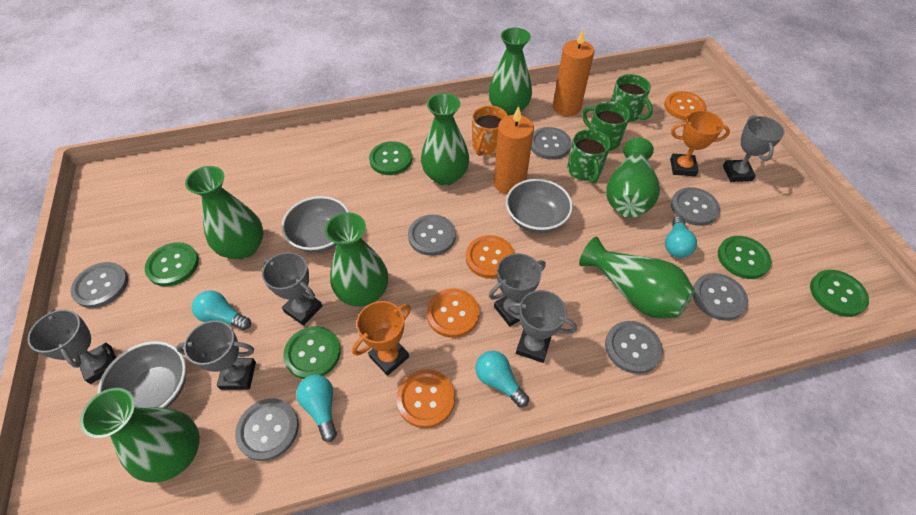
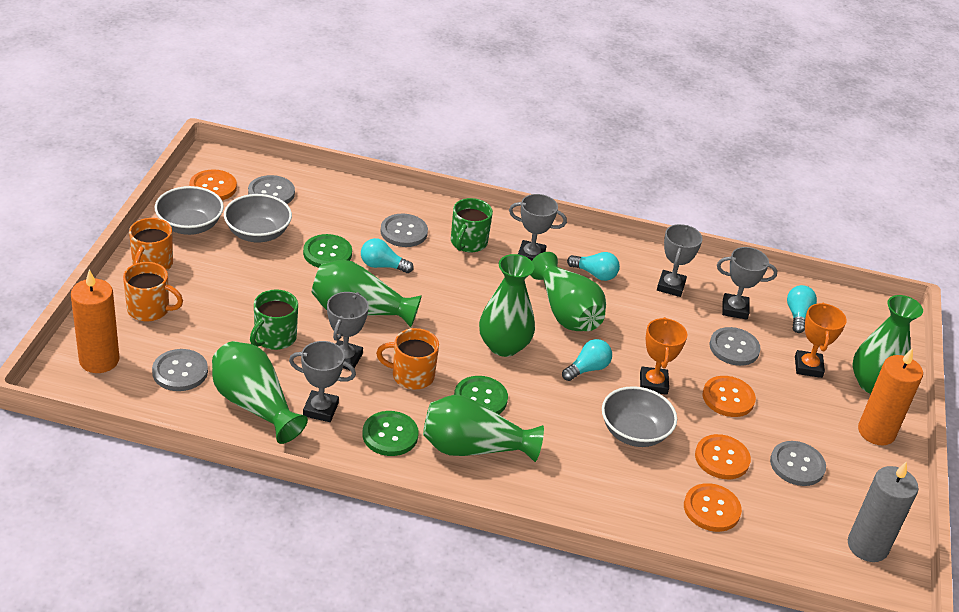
green button: 5 -> 3
green mug: 3 -> 2
green vase: 7 -> 6
grey button: 7 -> 5
grey candle: 0 -> 1
grey trophy: 6 -> 5
orange mug: 1 -> 3

